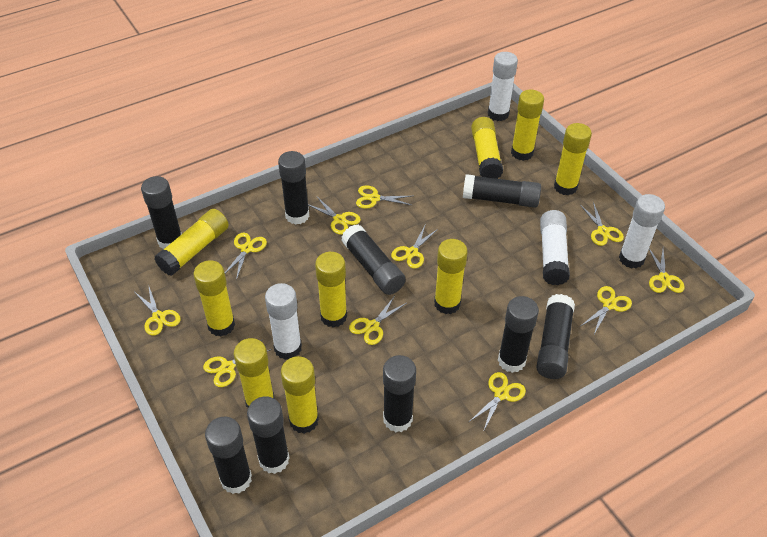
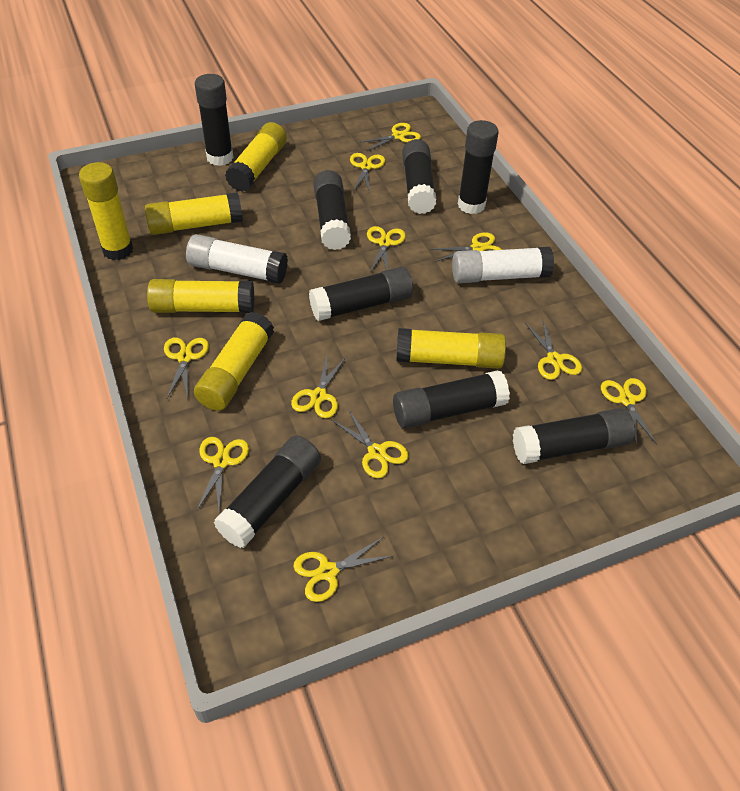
black glue stick: 9 -> 8
white glue stick: 4 -> 2
yellow glue stick: 9 -> 6

